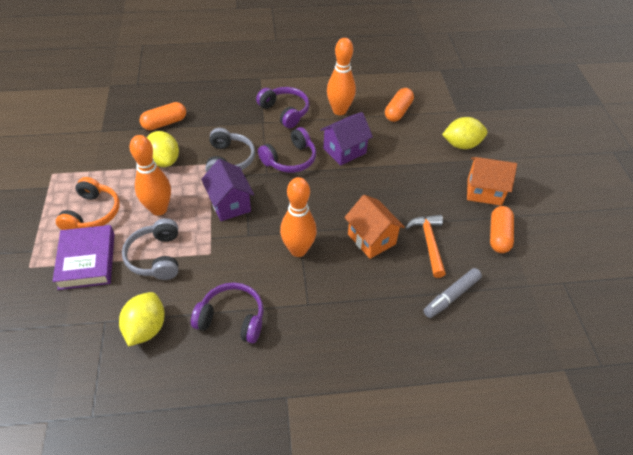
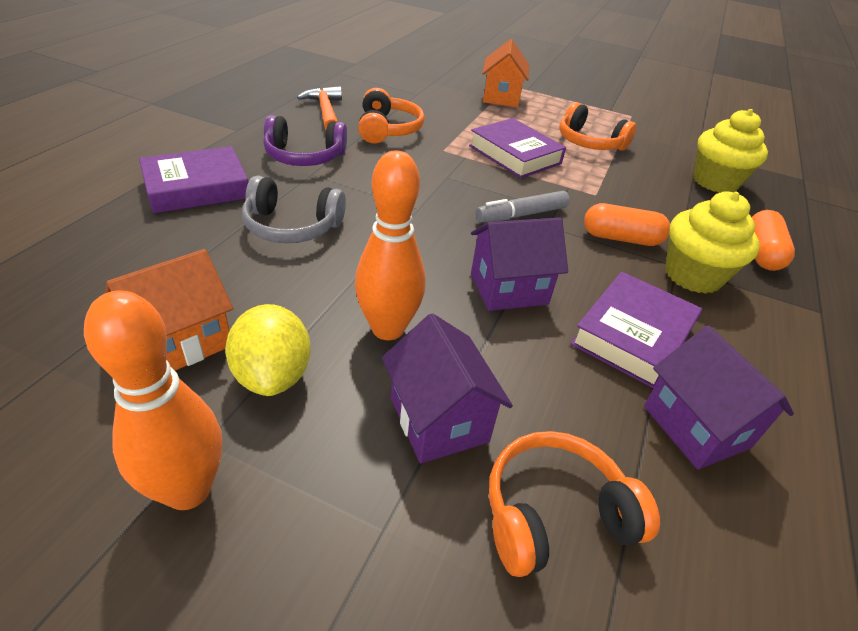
grey headphones: 2 -> 1
orange bowling pin: 3 -> 2
orange capsule: 3 -> 2
orange headphones: 1 -> 3
purple book: 1 -> 3
purple headphones: 3 -> 1
purple house: 2 -> 3
yellow cupcake: 0 -> 2
yellow lemon: 3 -> 1

